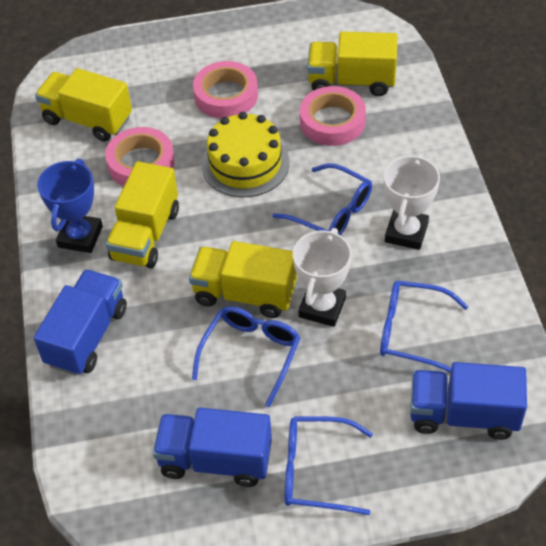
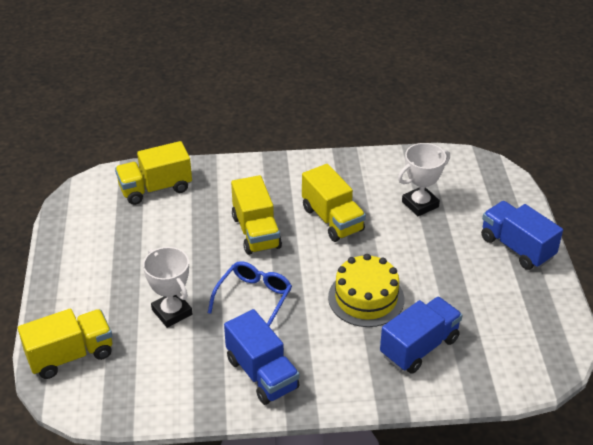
blue glasses: 4 -> 1
blue trophy: 1 -> 0
pink tape: 3 -> 0

